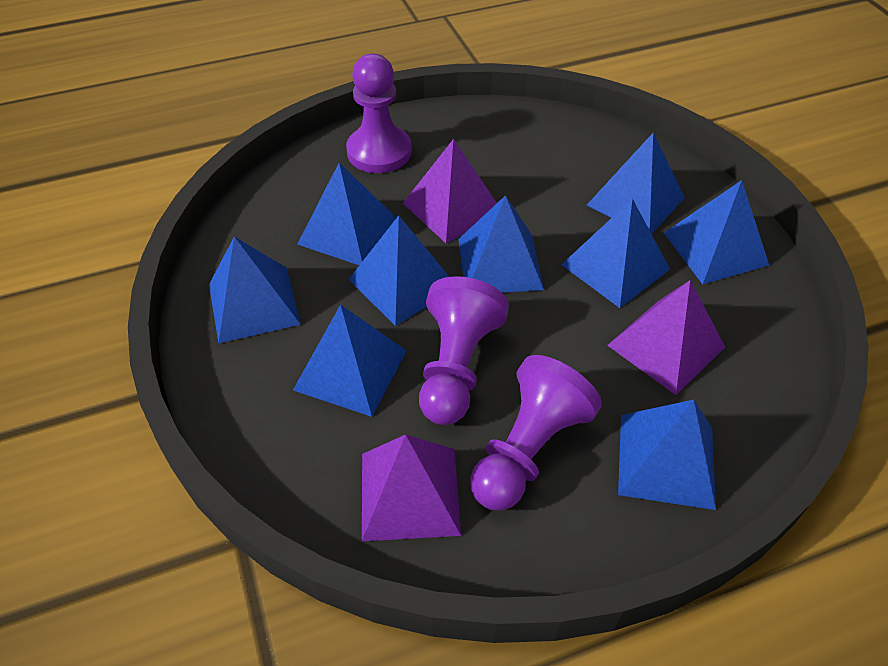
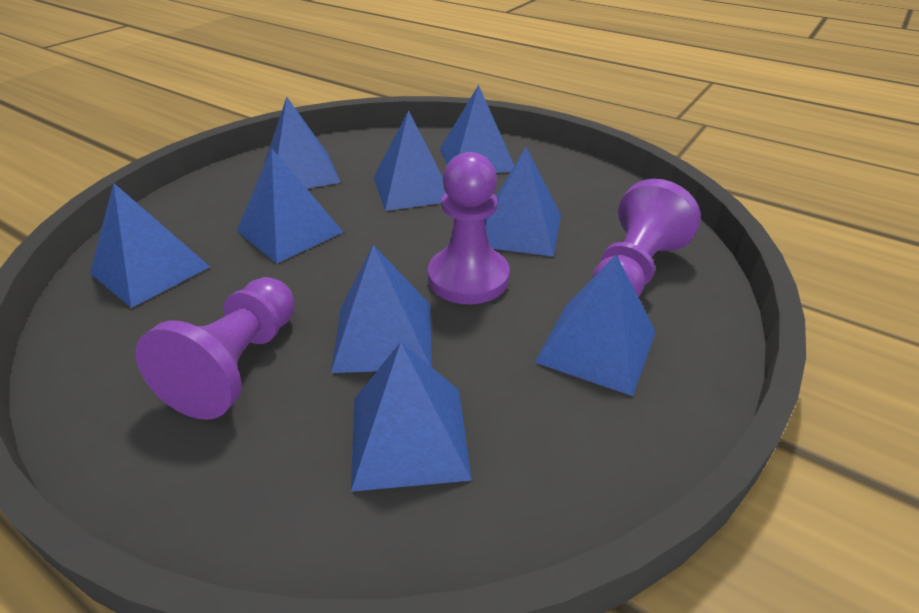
purple pyramid: 3 -> 0

